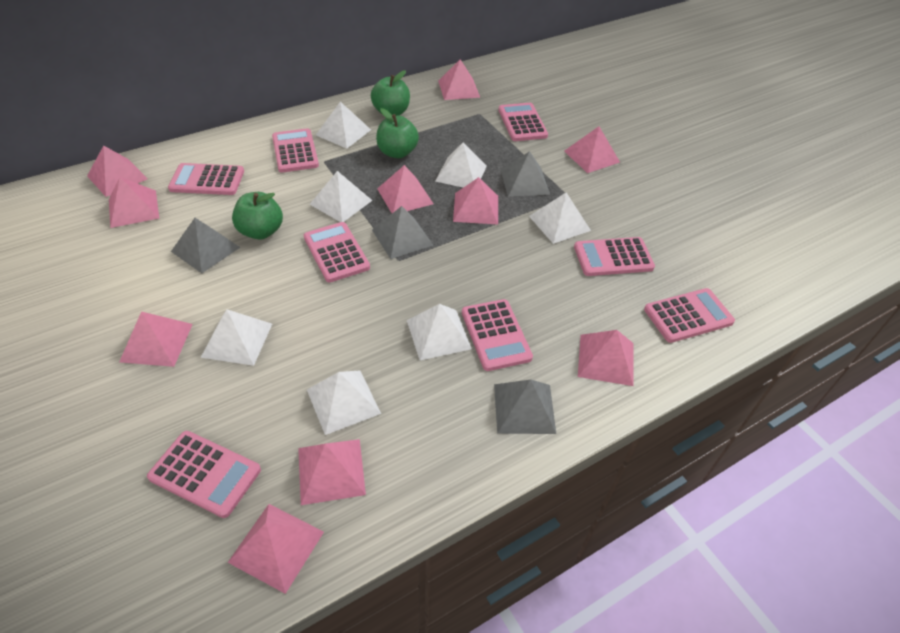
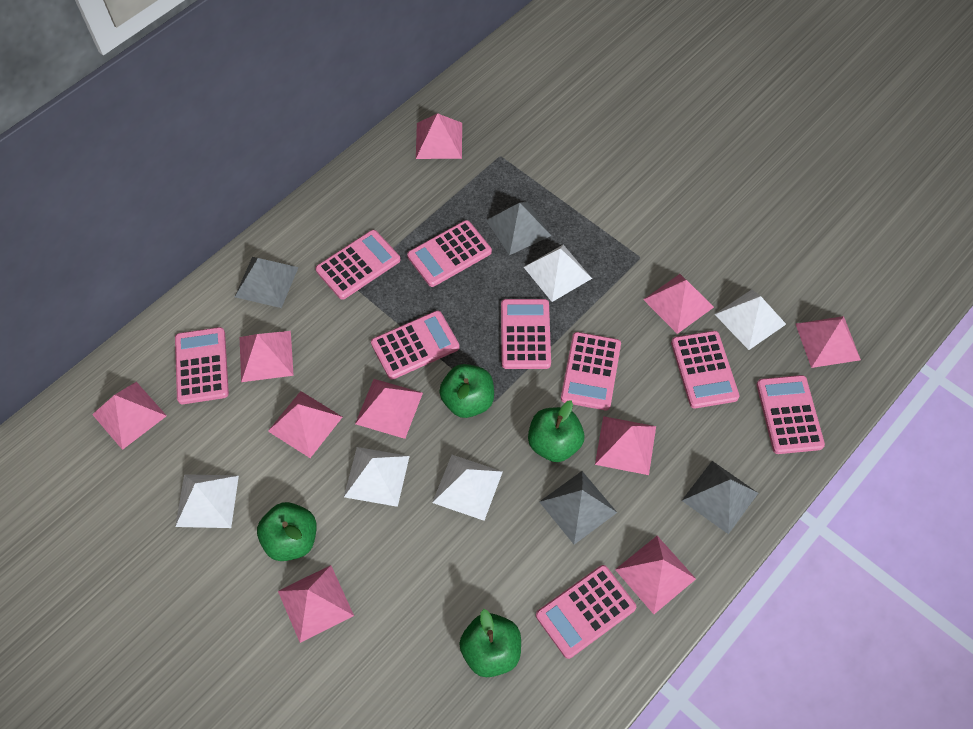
green apple: 3 -> 4
pink calculator: 8 -> 9
white pyramid: 7 -> 5

